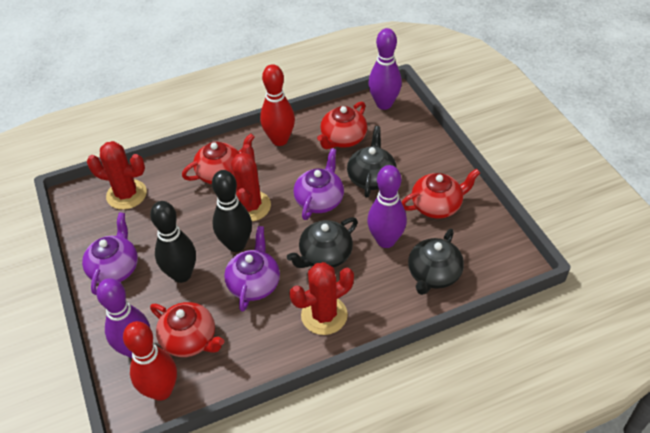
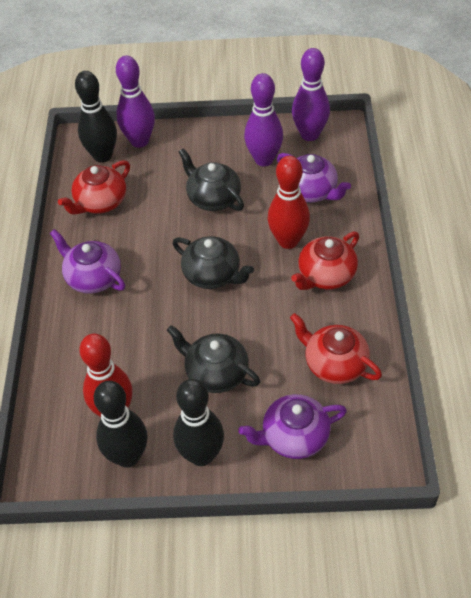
black bowling pin: 2 -> 3
red cactus: 3 -> 0
red teapot: 4 -> 3

